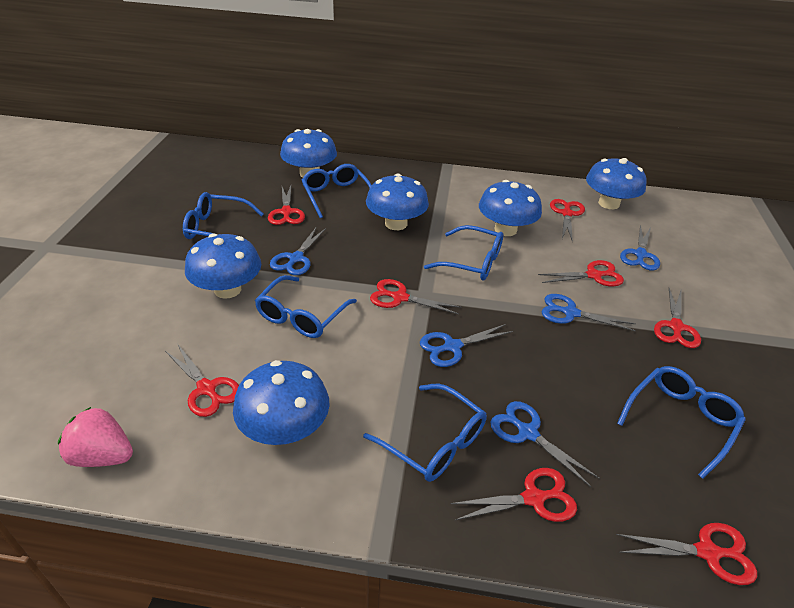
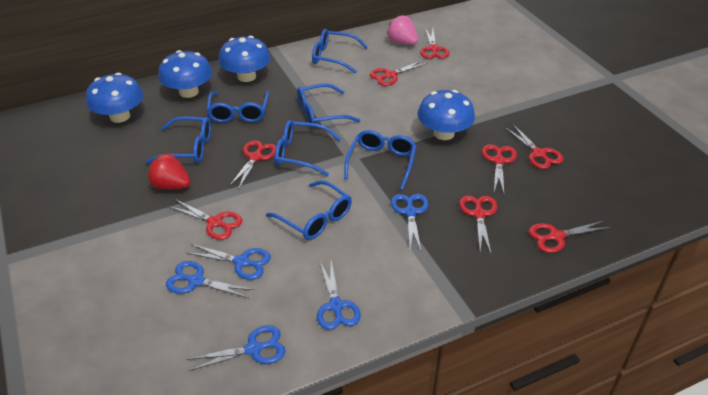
blue glasses: 6 -> 7
blue mushroom: 6 -> 4
red strawberry: 0 -> 1

